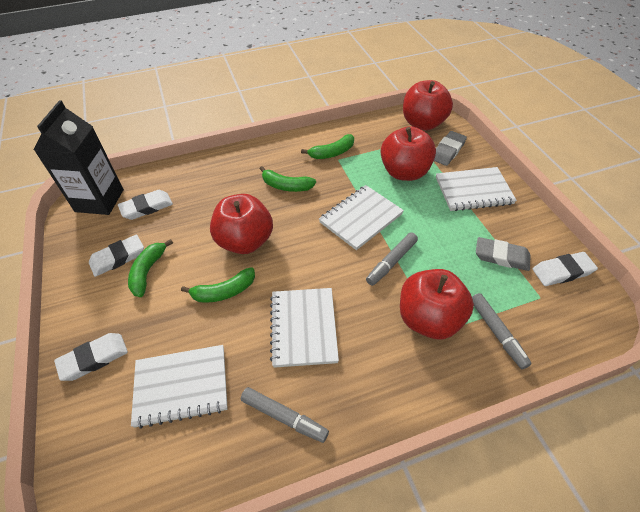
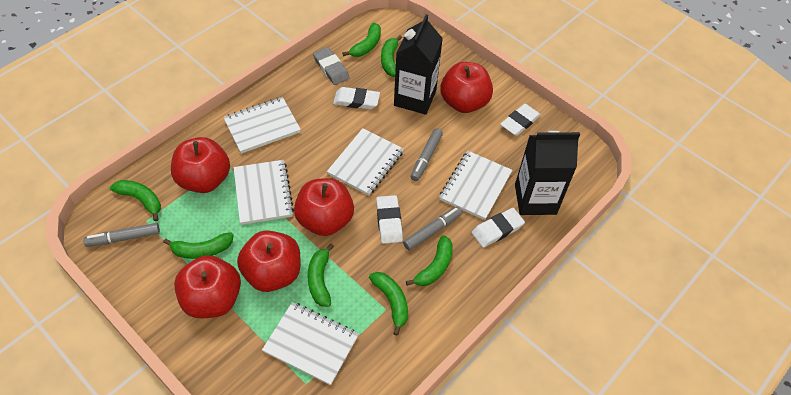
black carton: 1 -> 2
green banana: 4 -> 7
grey eraser: 2 -> 1
red apple: 4 -> 5
white notebook: 4 -> 5

